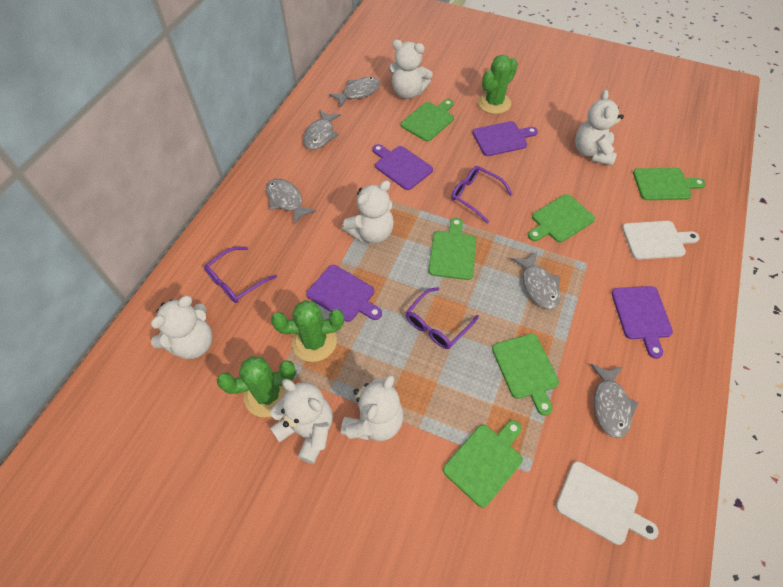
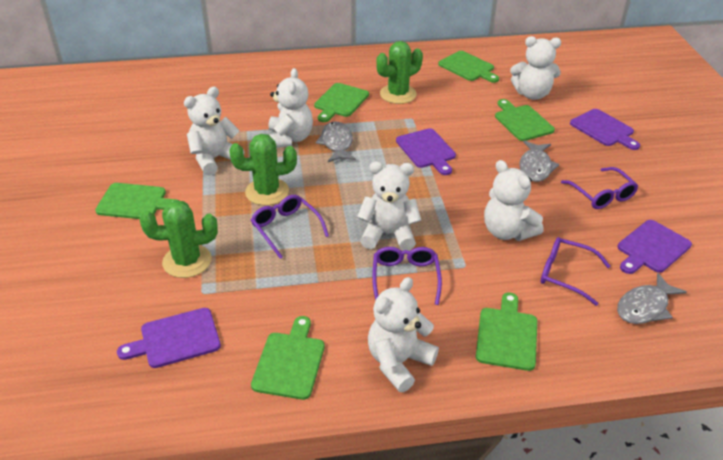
grey fish: 5 -> 3
purple glasses: 3 -> 4
white cutting board: 2 -> 0

